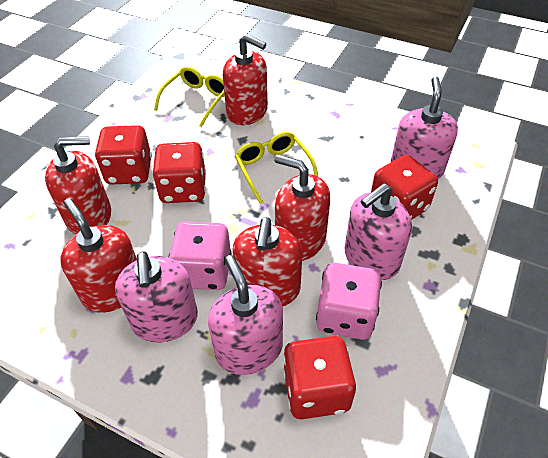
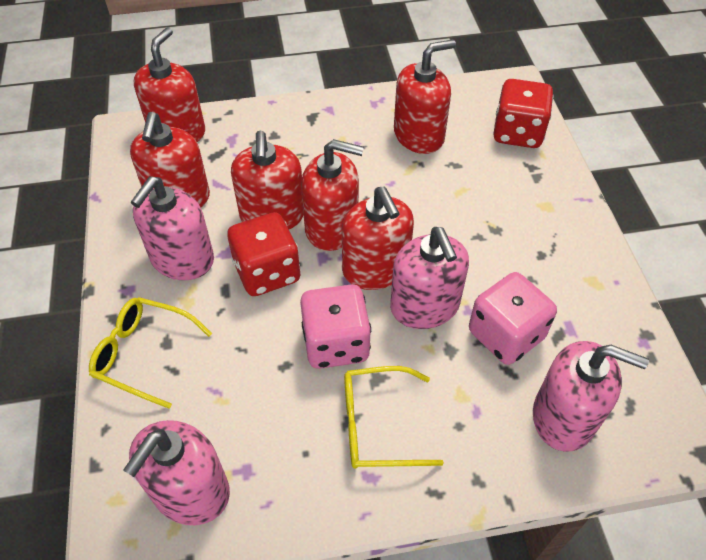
red dice: 4 -> 2
red soap dispenser: 5 -> 6

